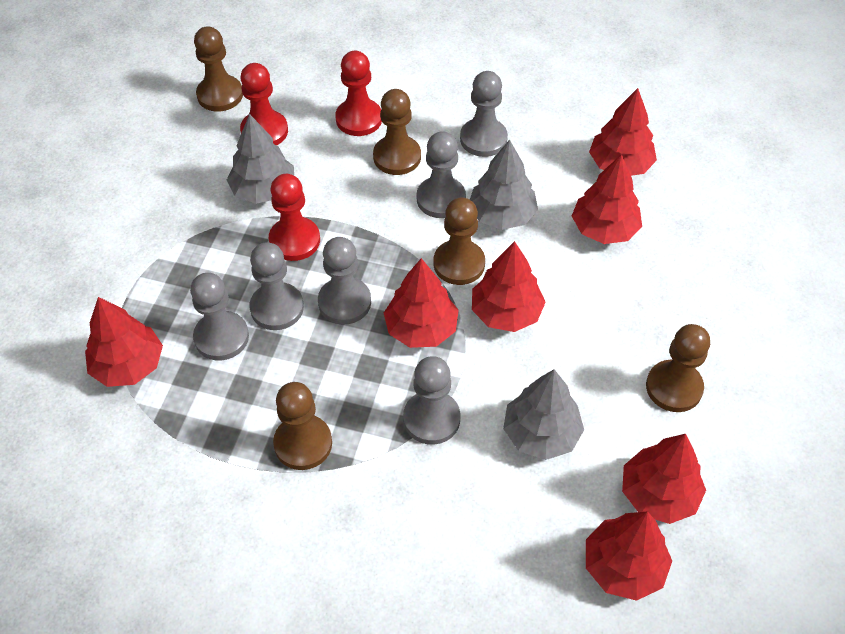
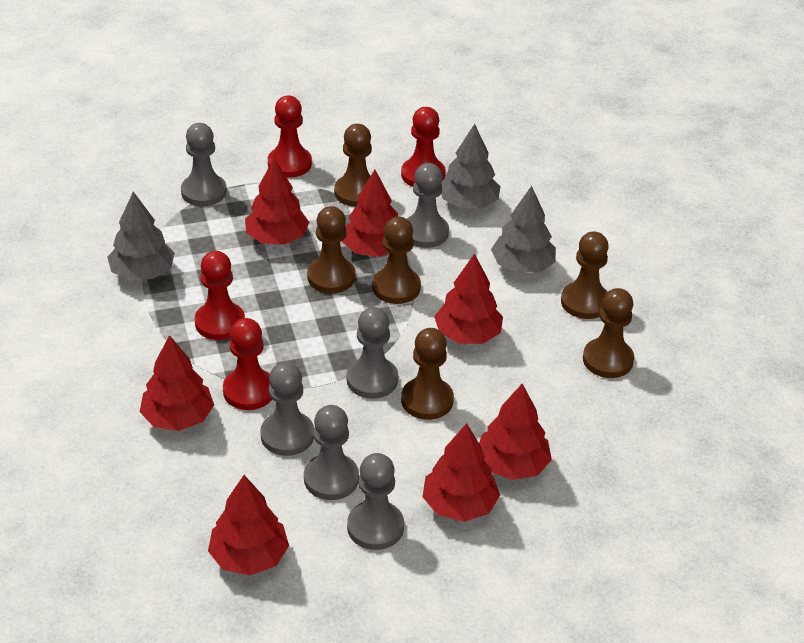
brown pawn: 5 -> 6
red pawn: 3 -> 4

